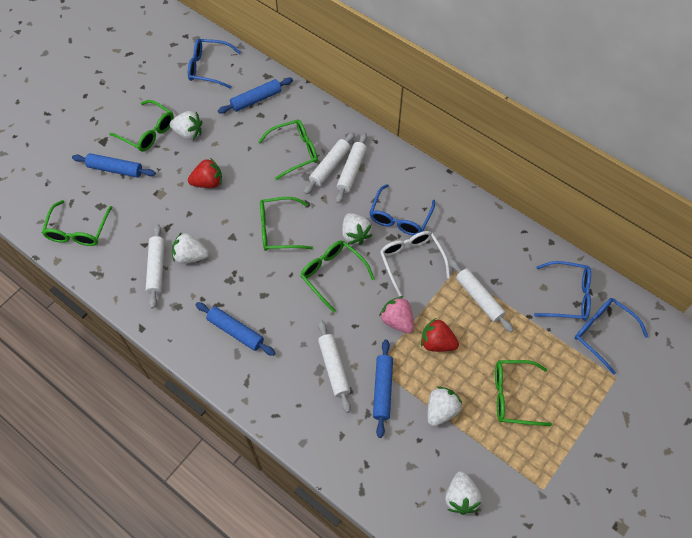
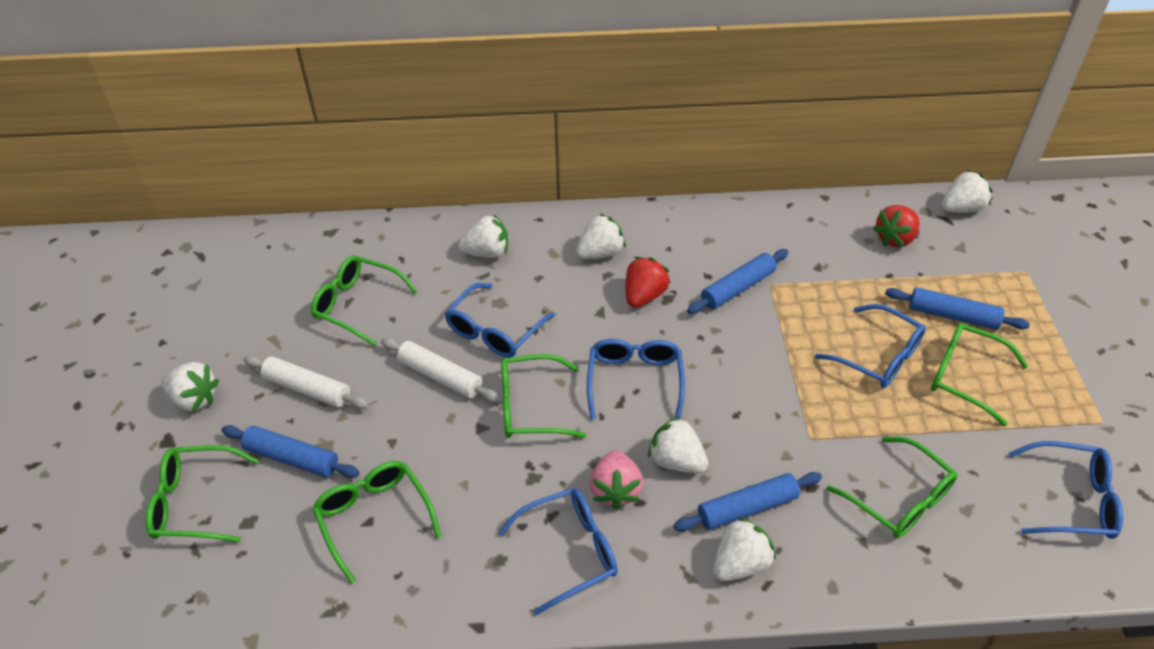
blue glasses: 4 -> 5
white glasses: 1 -> 0
white rolling pin: 5 -> 2
white strawberry: 5 -> 6

